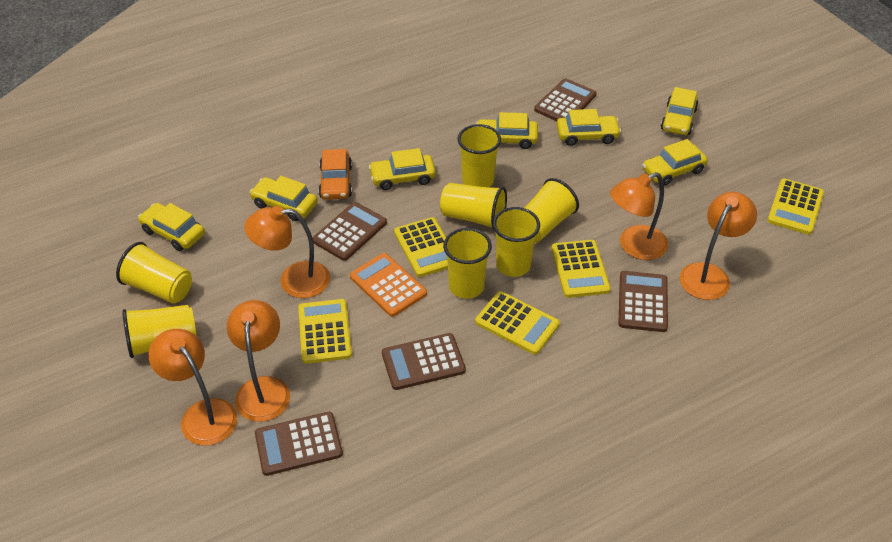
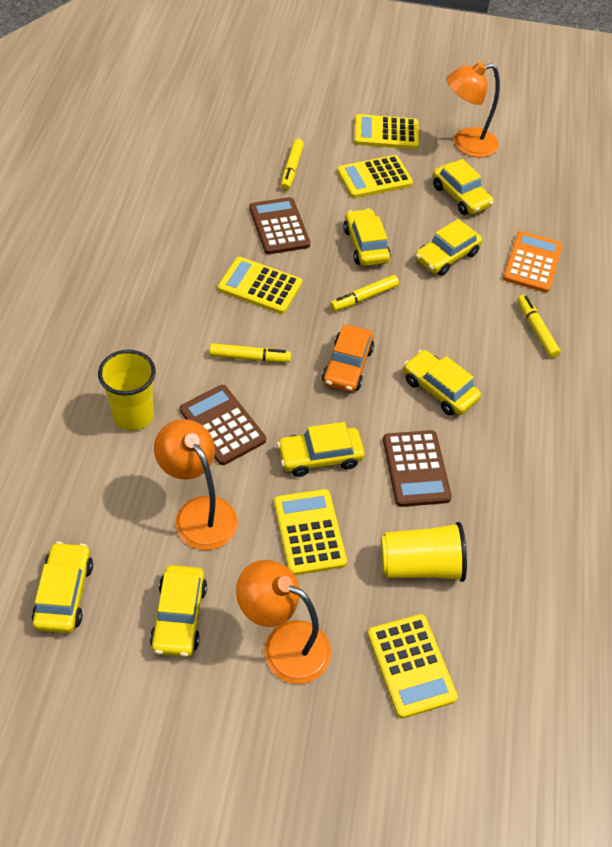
brown calculator: 5 -> 3
orange lamp: 5 -> 3
yellow cup: 7 -> 2
yellow marker: 0 -> 4

